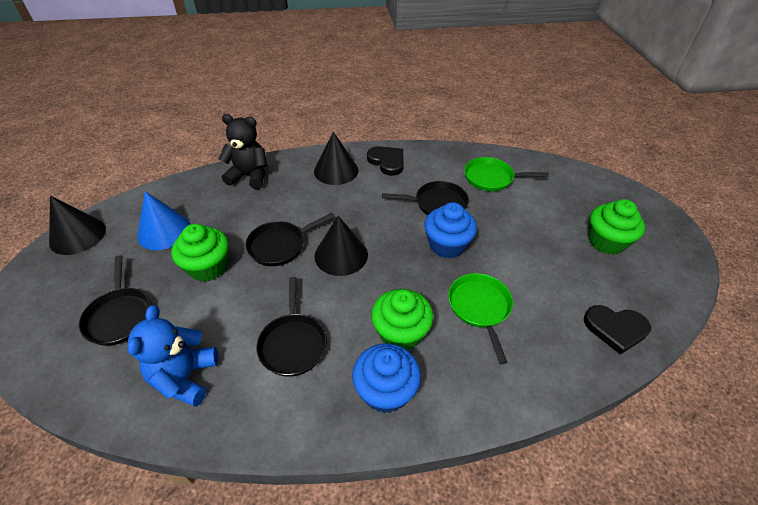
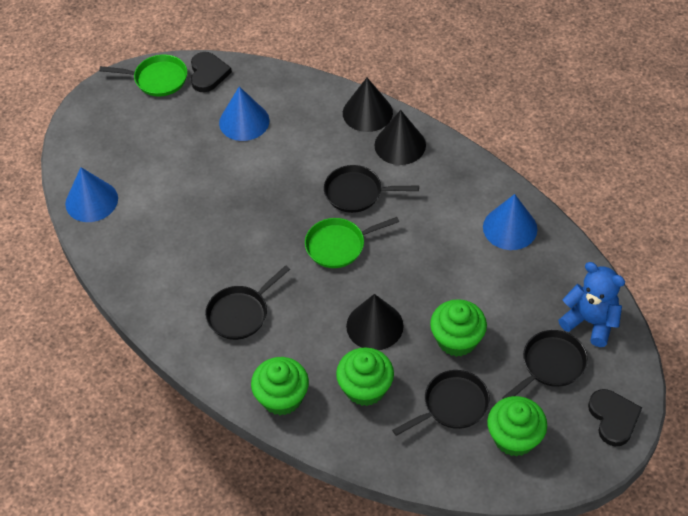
black teddy bear: 1 -> 0
blue cone: 1 -> 3
blue cupcake: 2 -> 0
green cupcake: 3 -> 4

